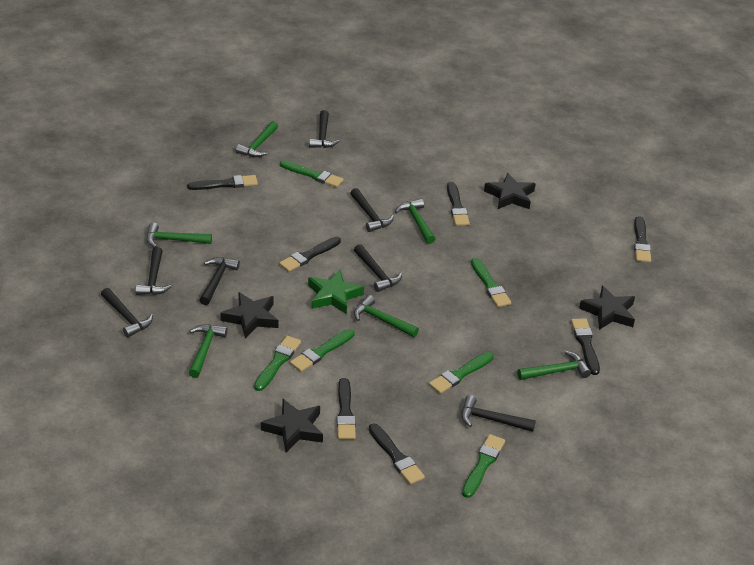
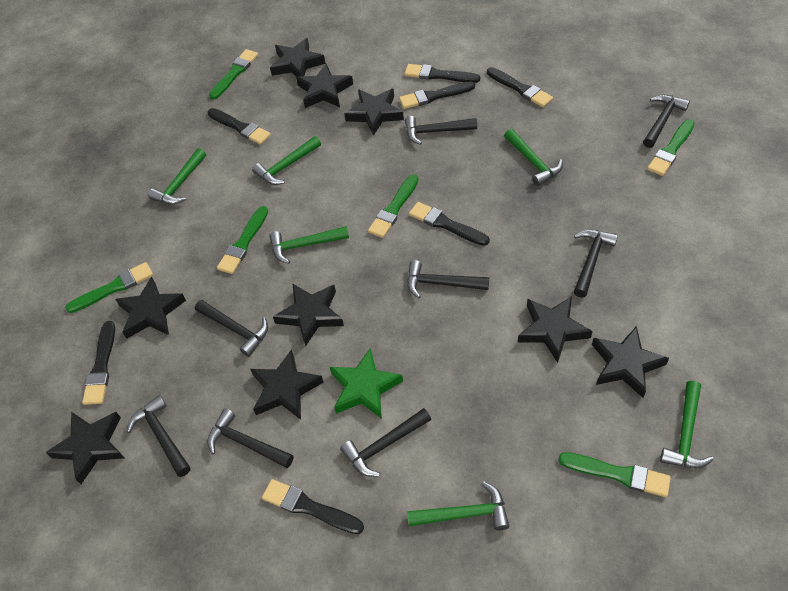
black hammer: 7 -> 8
black star: 4 -> 9

